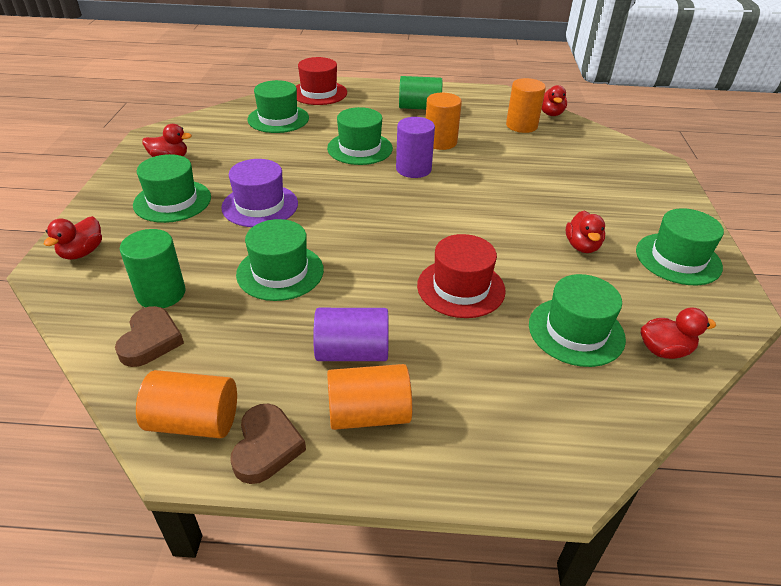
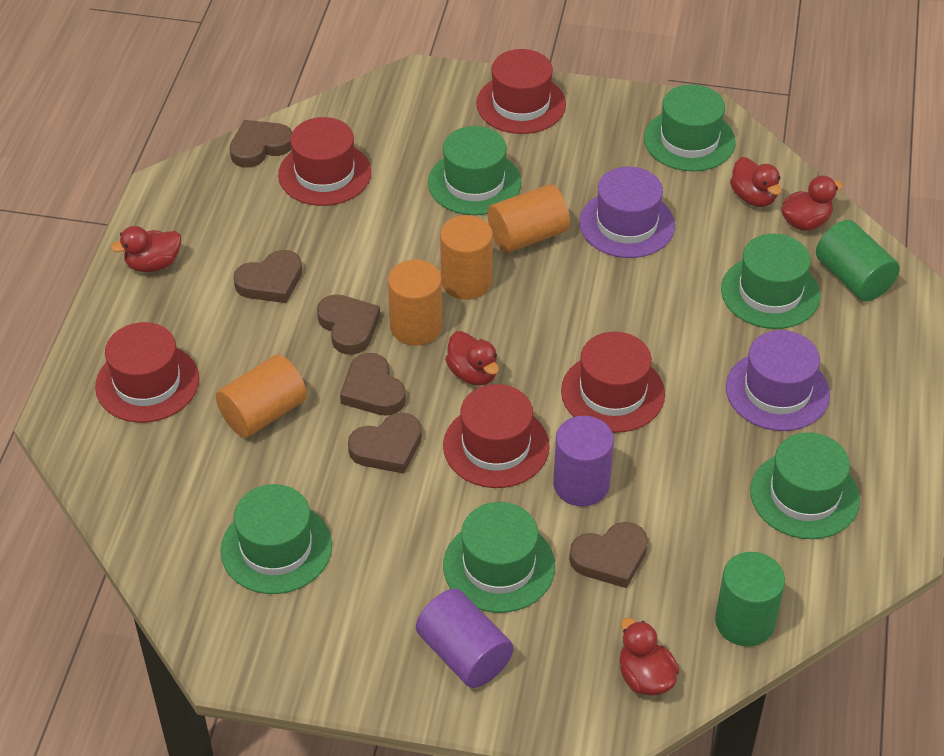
brown heart: 2 -> 6
purple hat: 1 -> 2
red hat: 2 -> 5

